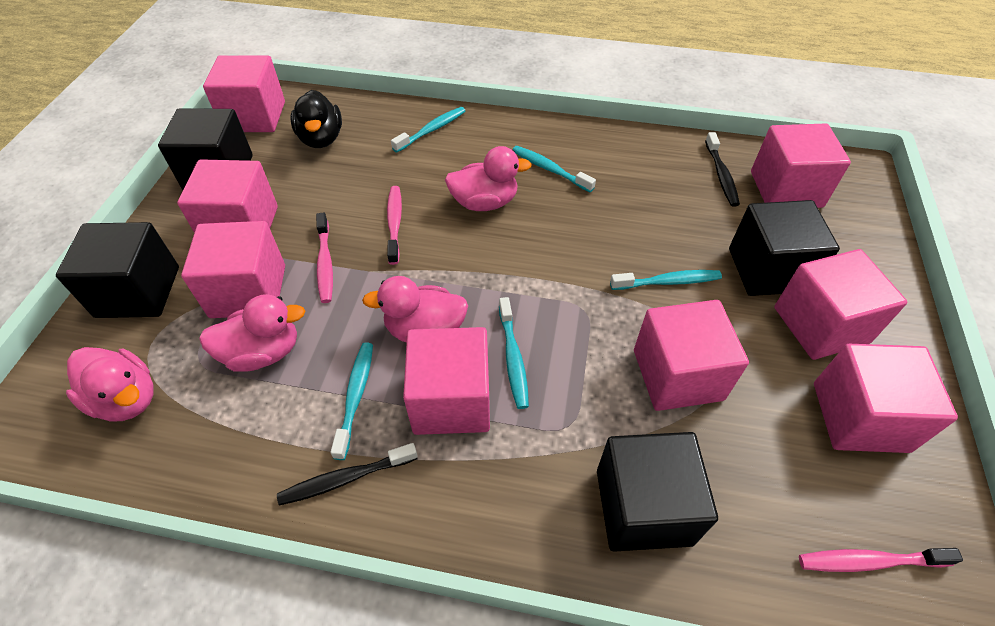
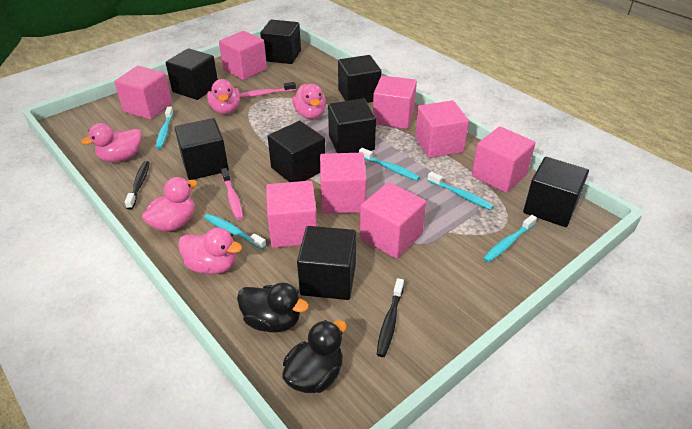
black cube: 4 -> 8
black duck: 1 -> 2
pink duck: 4 -> 5
pink toothbrush: 3 -> 2

